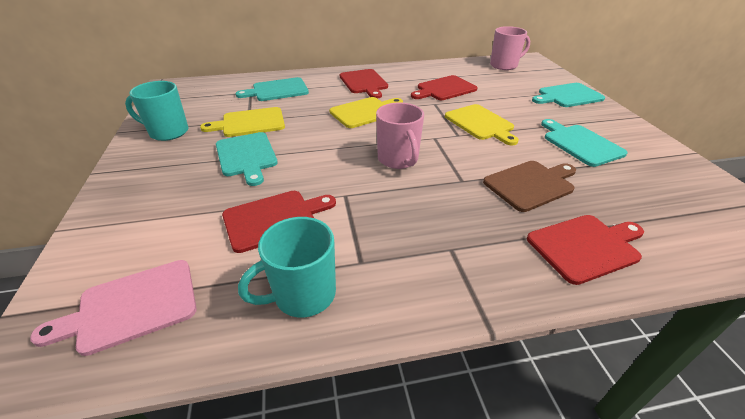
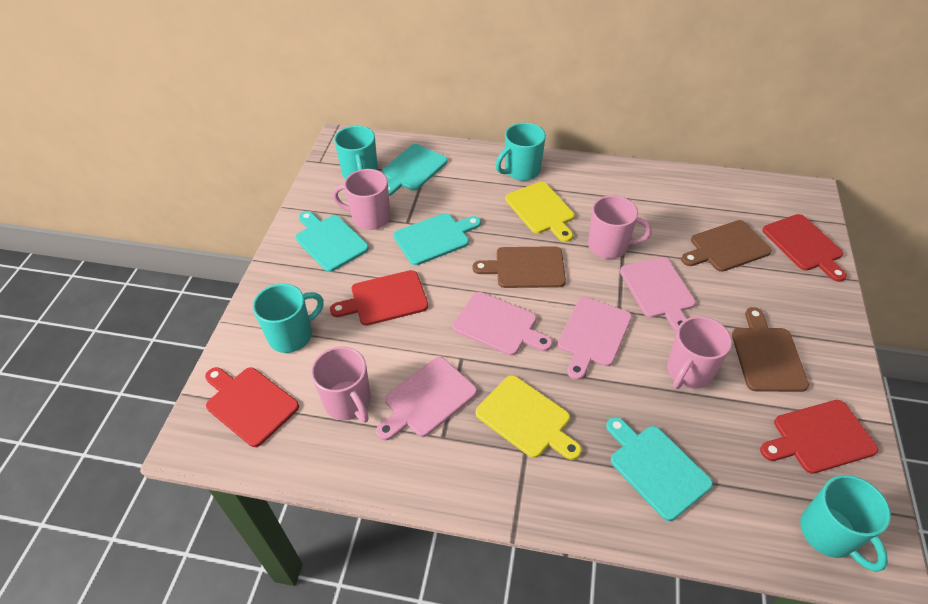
brown cutting board: 1 -> 3
pink cutting board: 1 -> 4
pink mug: 2 -> 4
turquoise mug: 2 -> 4
yellow cutting board: 3 -> 2

